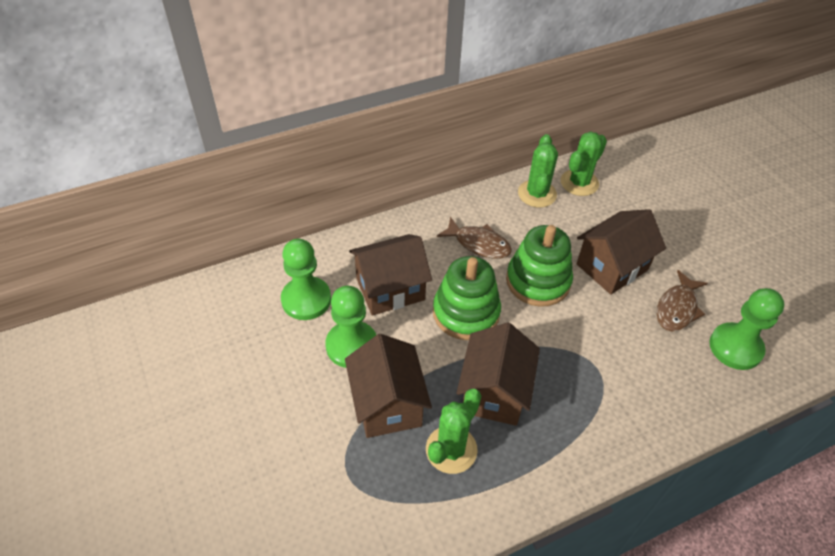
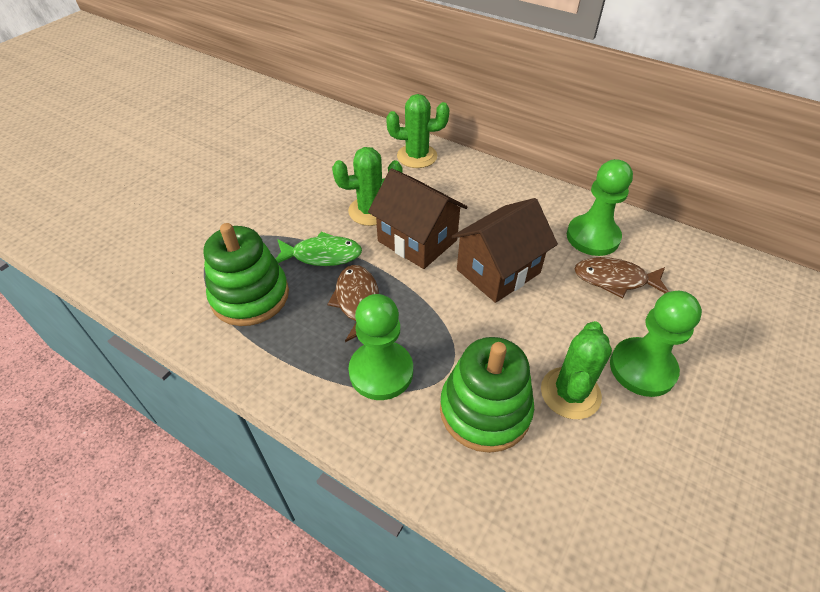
brown house: 4 -> 2
green fish: 0 -> 1

